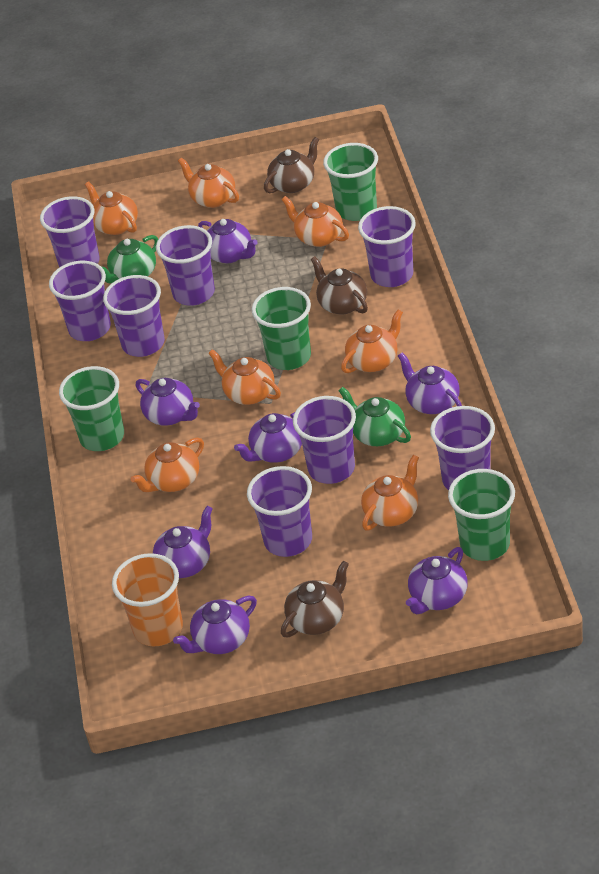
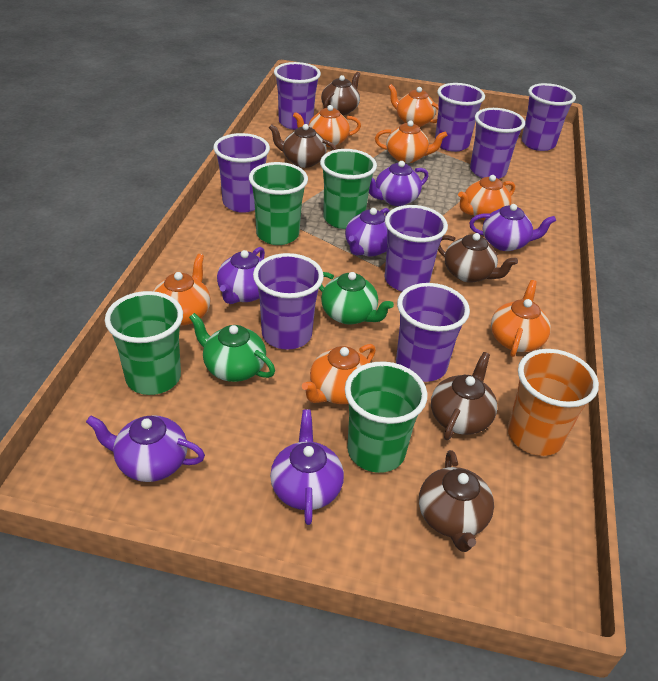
brown teapot: 3 -> 5
purple teapot: 7 -> 6

